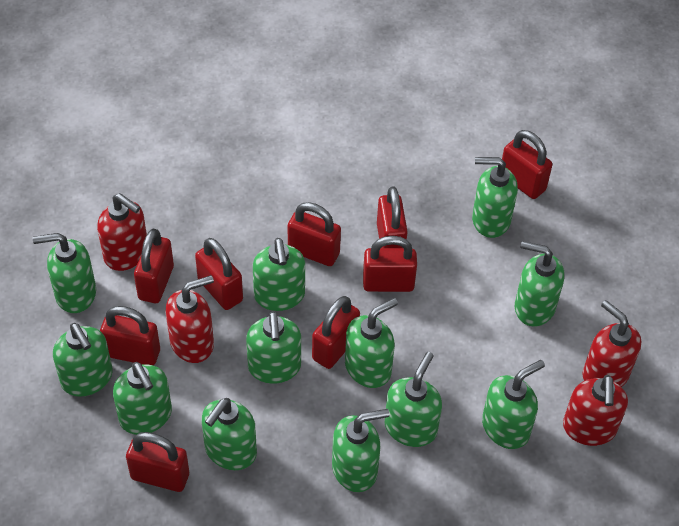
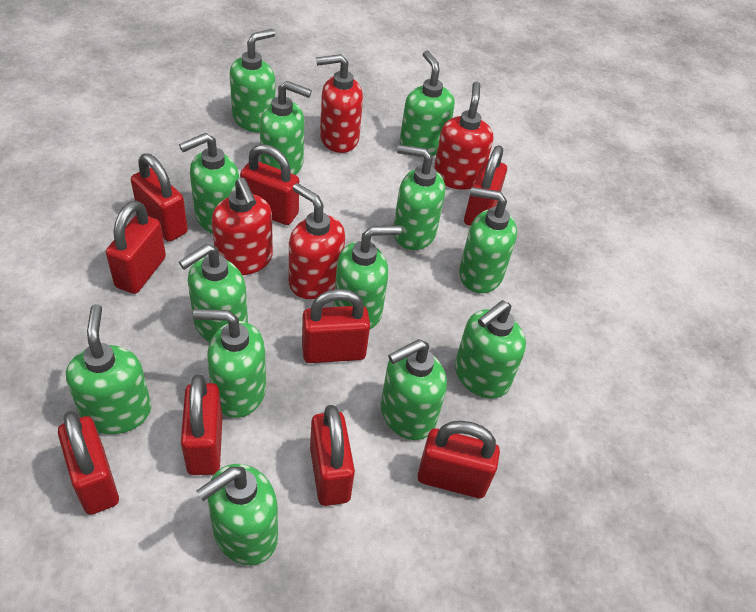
green soap dispenser: 12 -> 13

